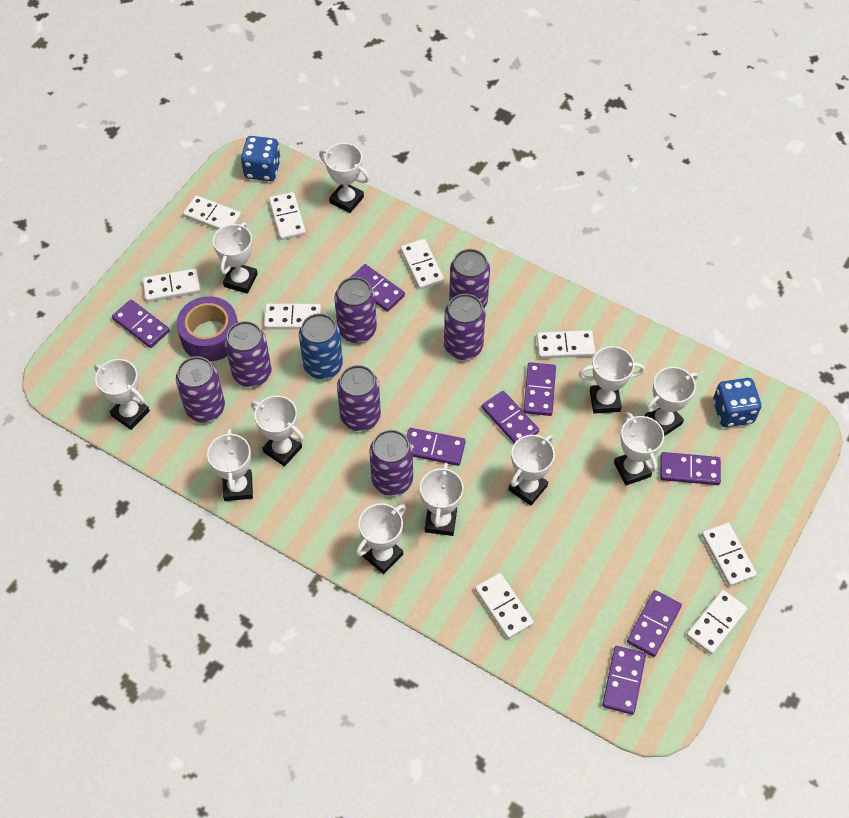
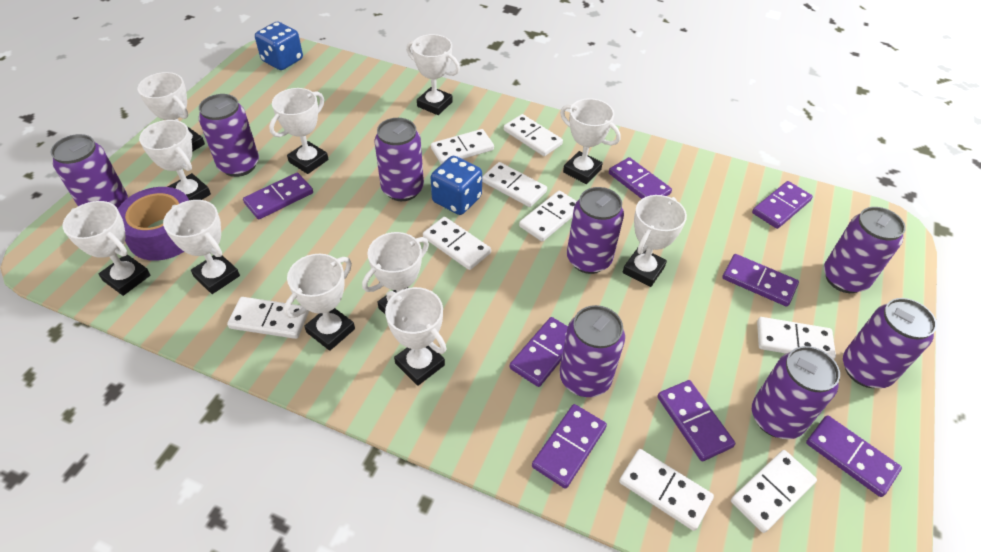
blue can: 1 -> 0
purple can: 7 -> 8

